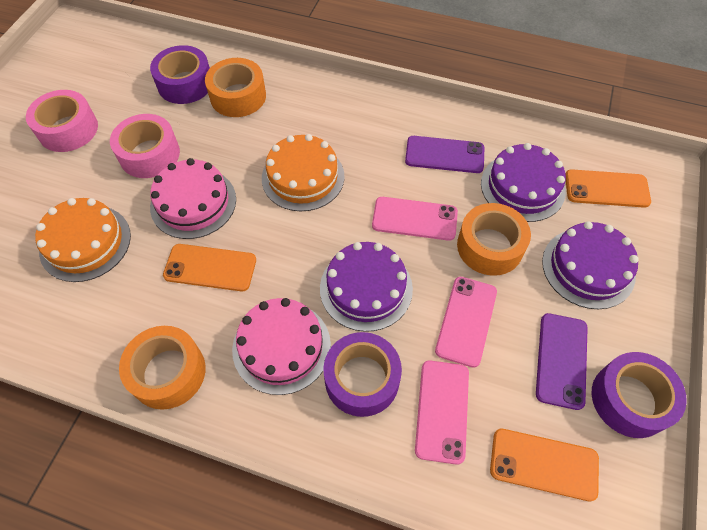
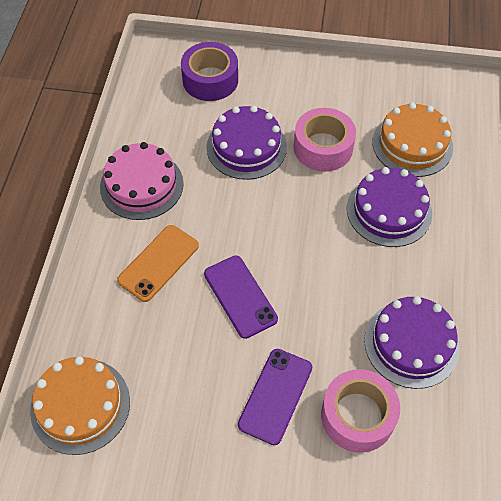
orange phone: 3 -> 1
orange tape: 3 -> 0
pink cake: 2 -> 1
pink phone: 3 -> 0
purple tape: 3 -> 1

